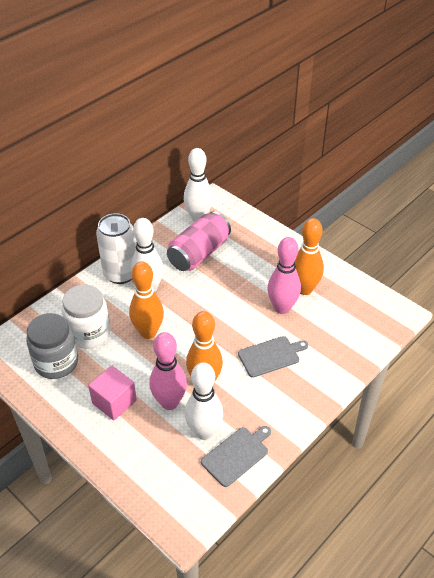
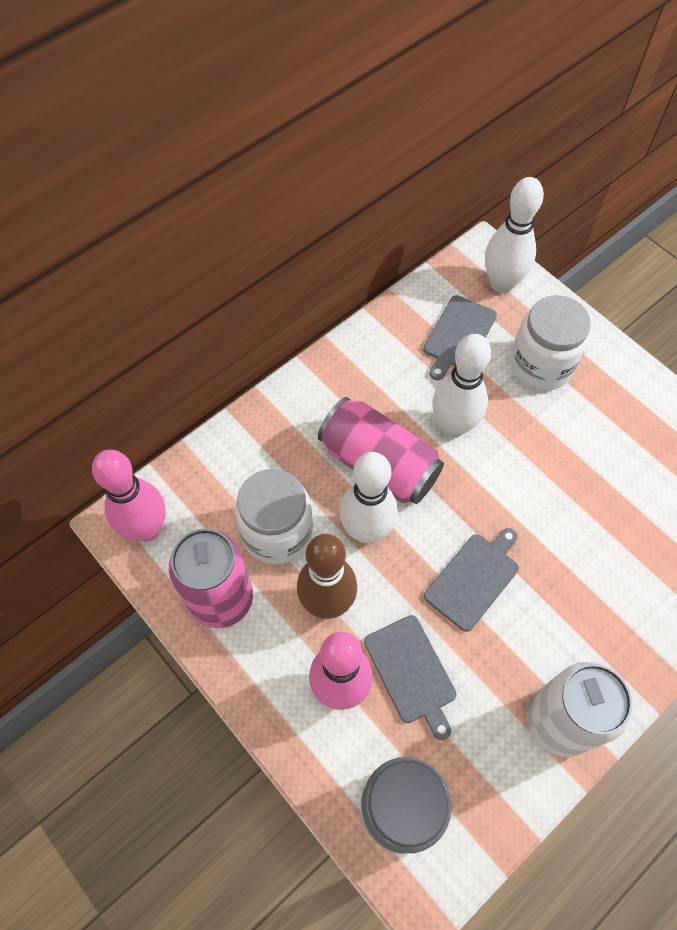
brown bowling pin: 0 -> 1
grey cutting board: 2 -> 3
orange bowling pin: 3 -> 0
pink can: 1 -> 2
pink cube: 1 -> 0
white jar: 1 -> 2

